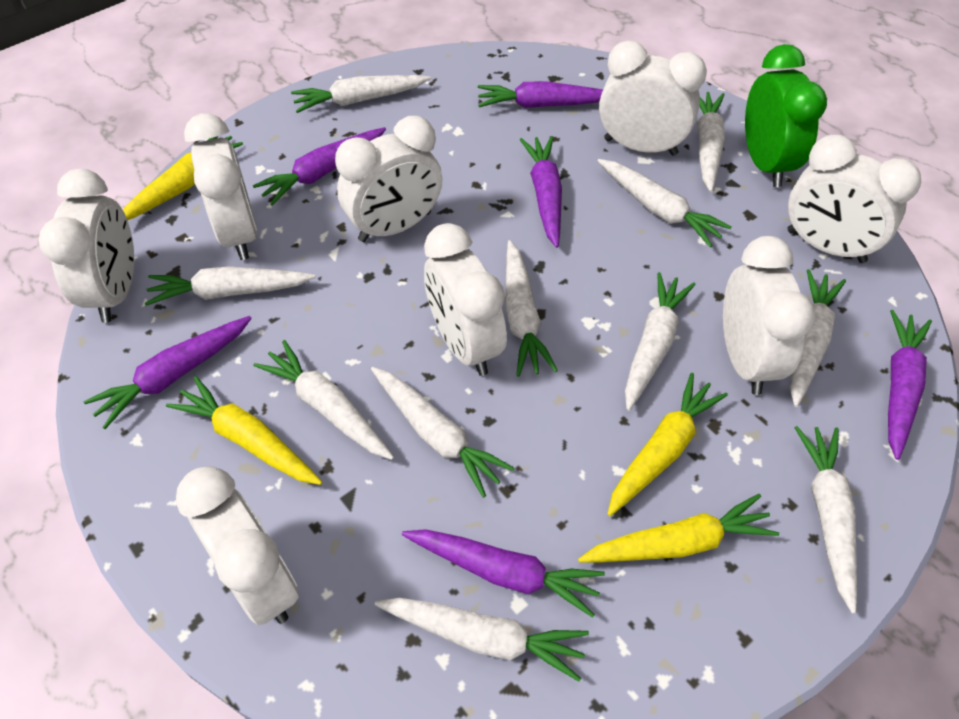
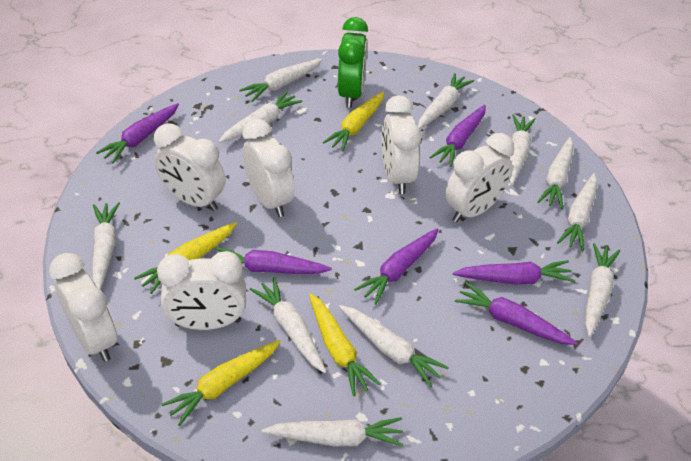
white clock: 8 -> 6

